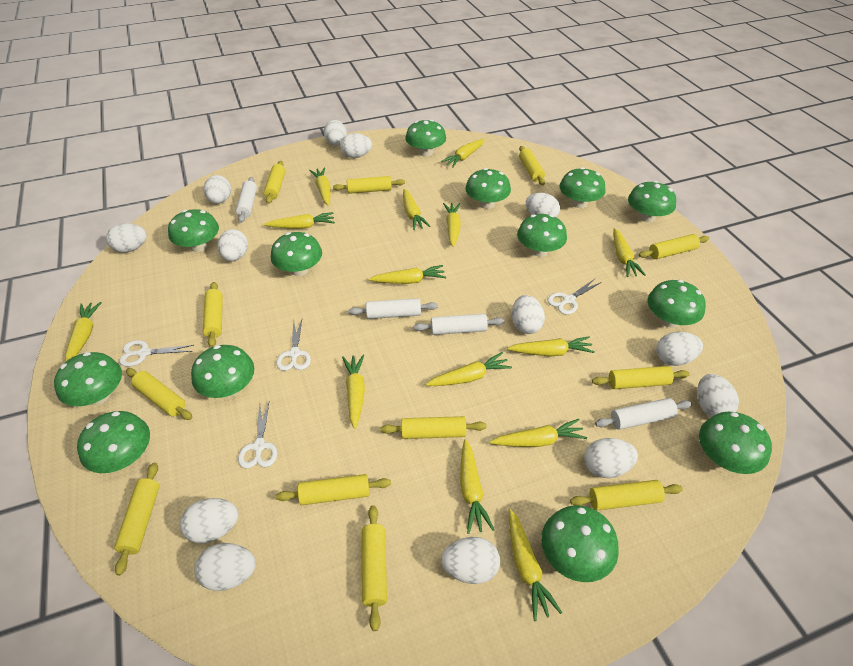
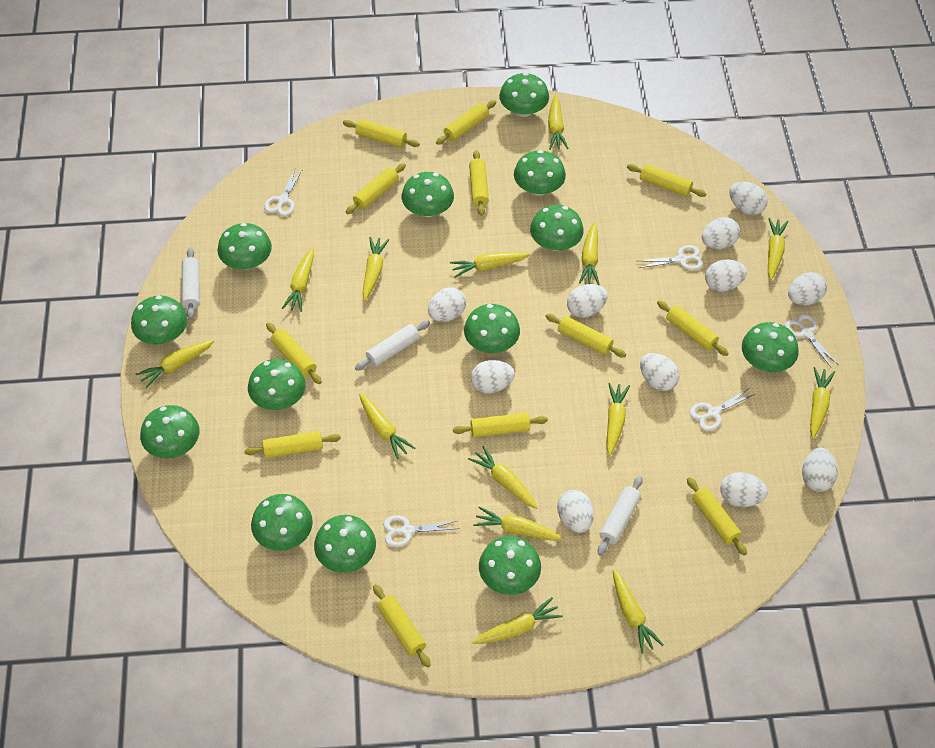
white egg: 13 -> 11
white rolling pin: 4 -> 3
white scissors: 4 -> 5

